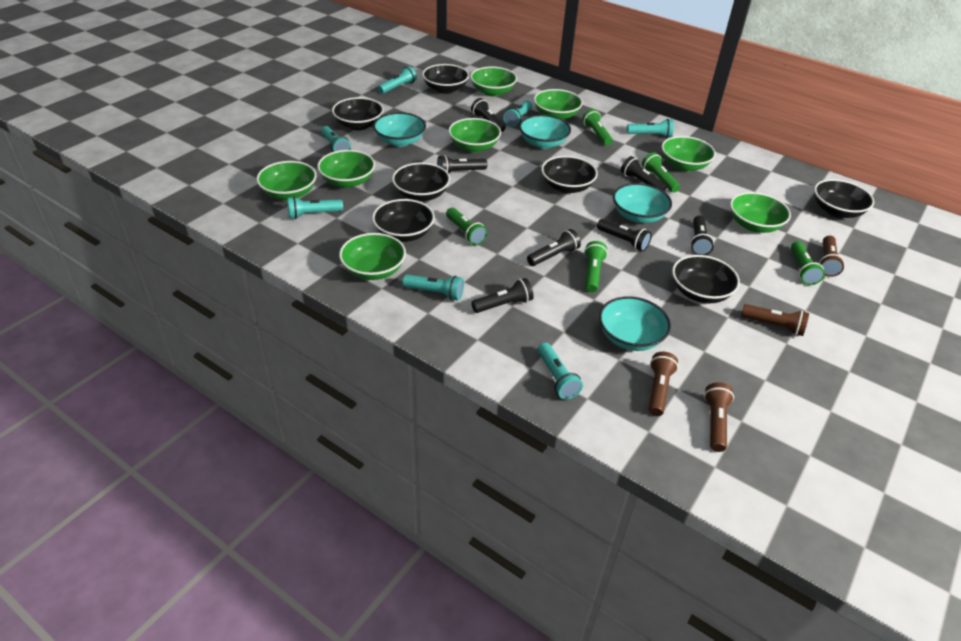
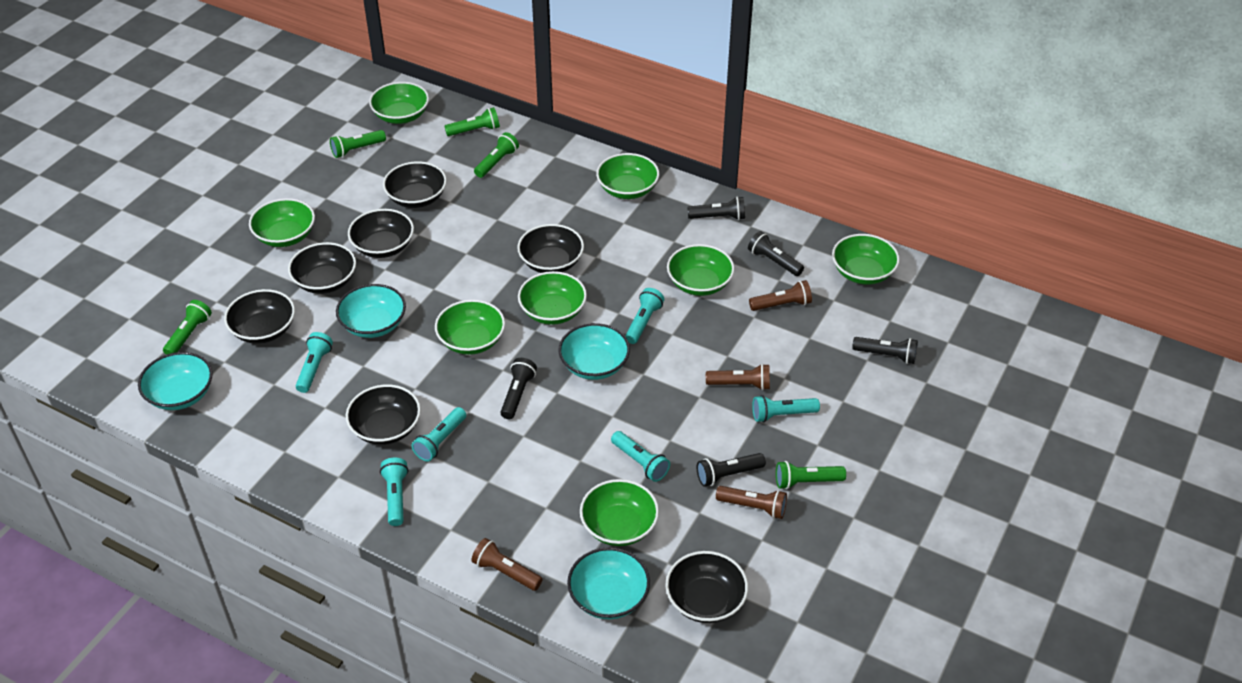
black flashlight: 7 -> 5
turquoise flashlight: 7 -> 6

